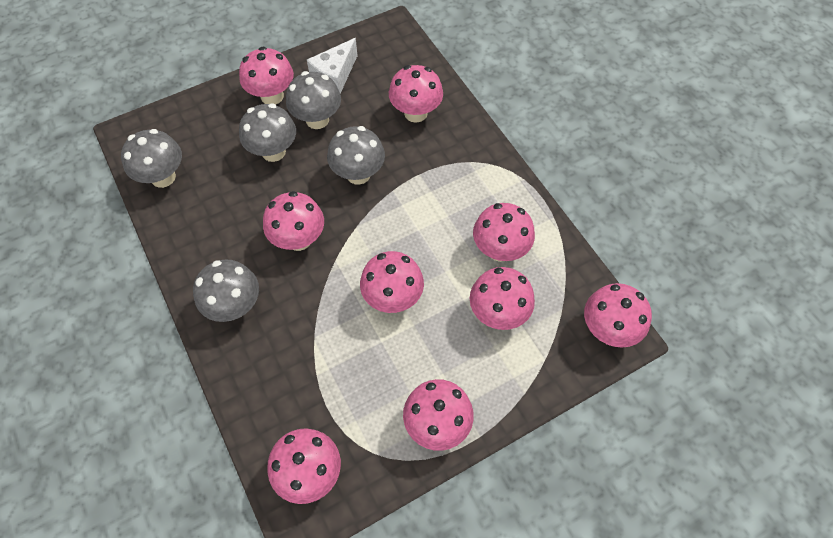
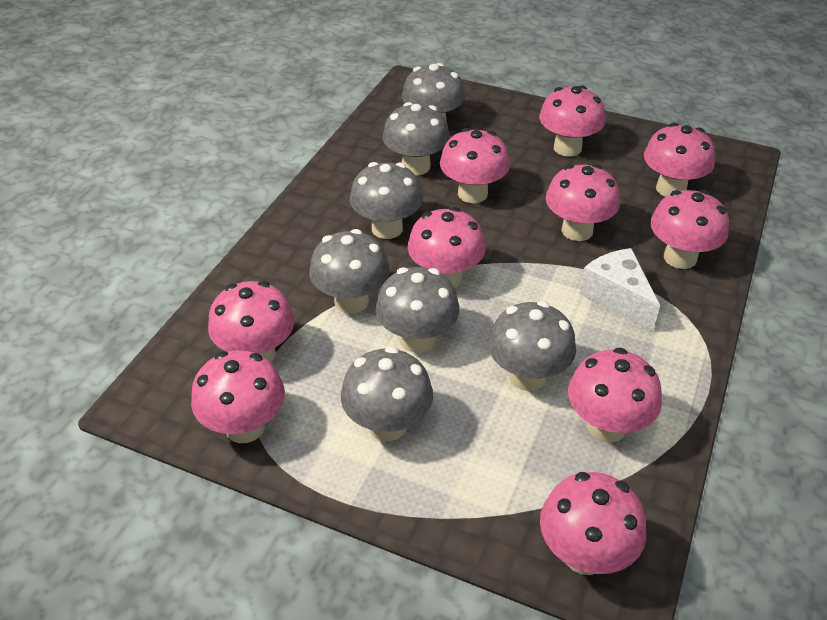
grey mushroom: 5 -> 7
pink mushroom: 9 -> 10

